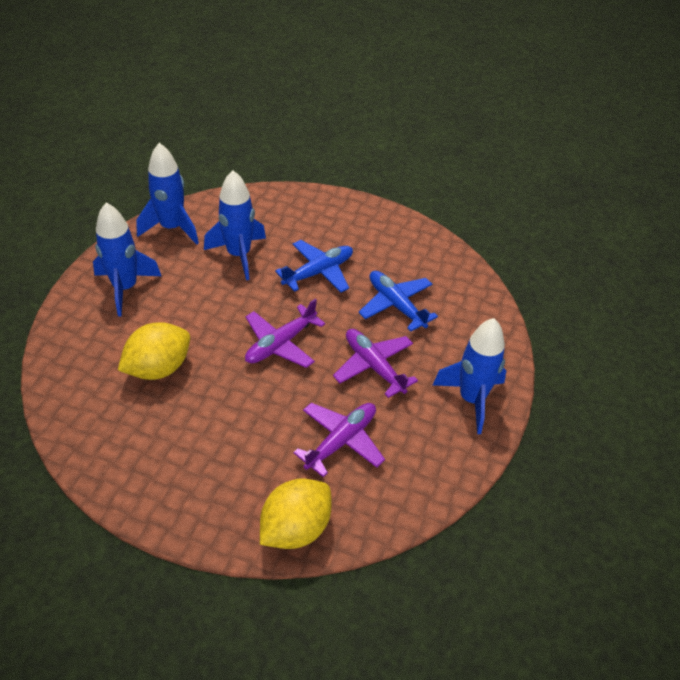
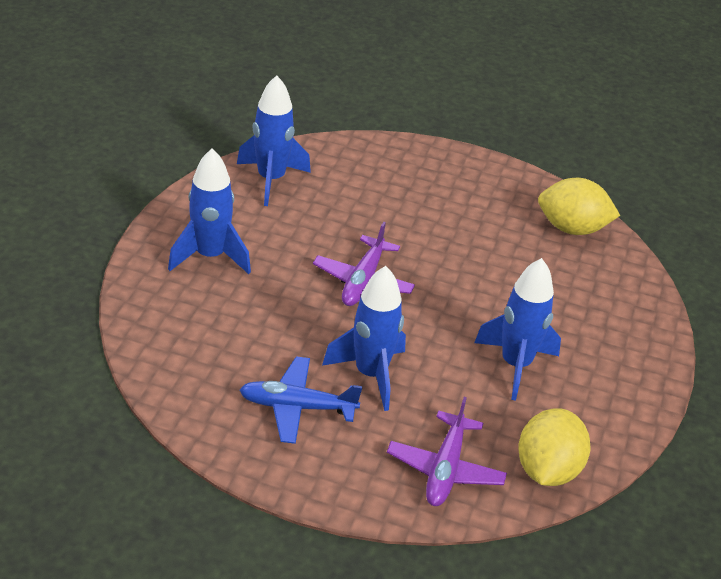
blue plane: 2 -> 1
purple plane: 3 -> 2

